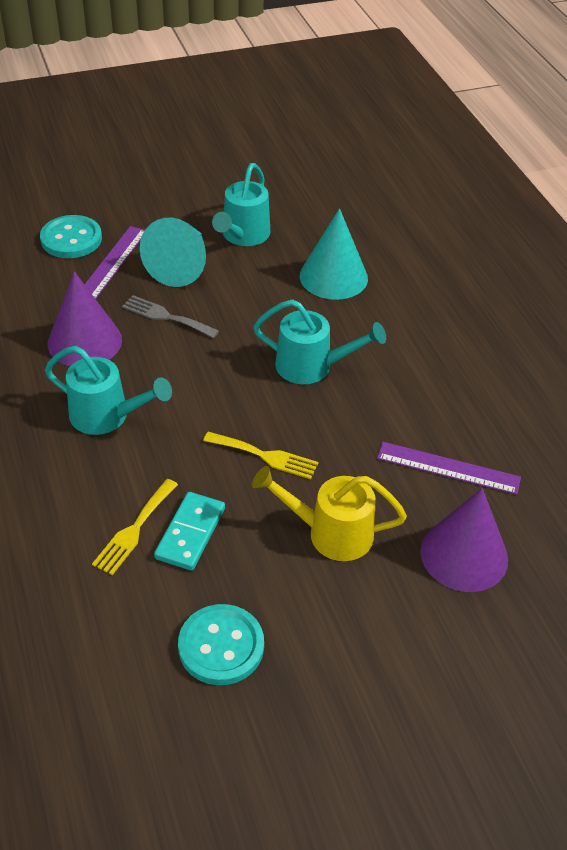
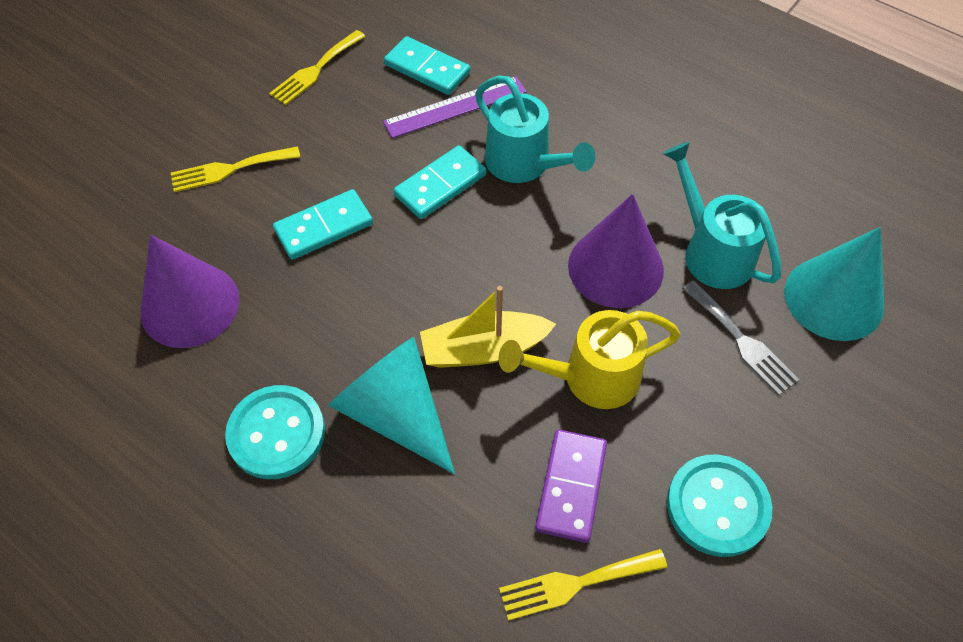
purple domino: 0 -> 1
purple ruler: 2 -> 1
turquoise domino: 1 -> 3
turquoise watering can: 3 -> 2
yellow boat: 0 -> 1
yellow fork: 2 -> 3

